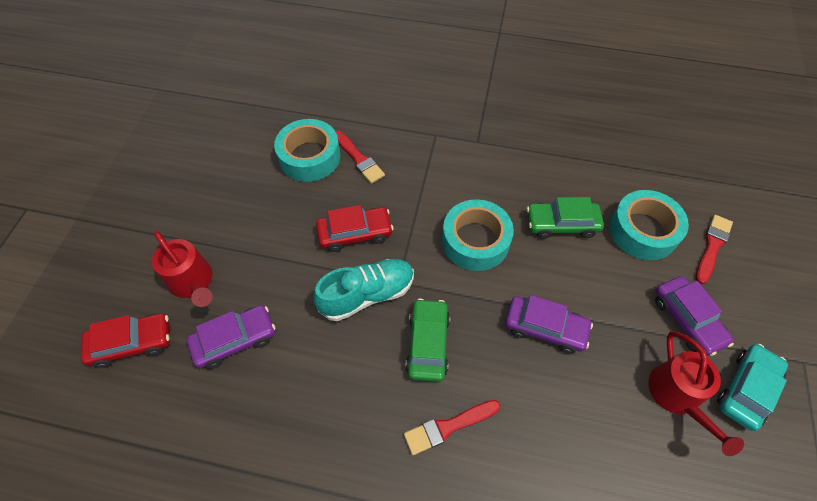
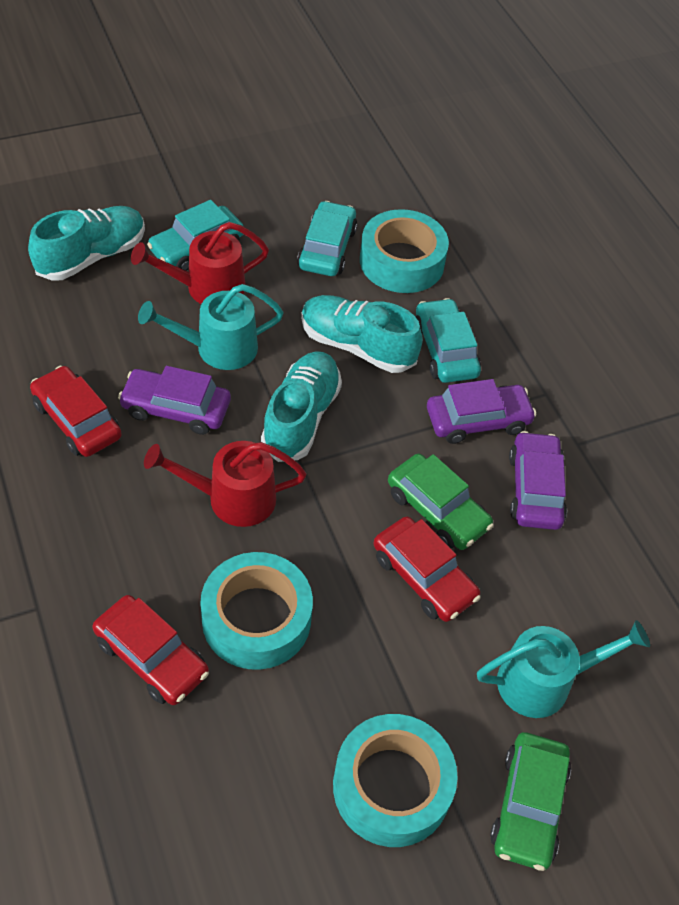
red brush: 3 -> 0
red car: 2 -> 3
turquoise car: 1 -> 3
turquoise shoe: 1 -> 3
turquoise watering can: 0 -> 2

